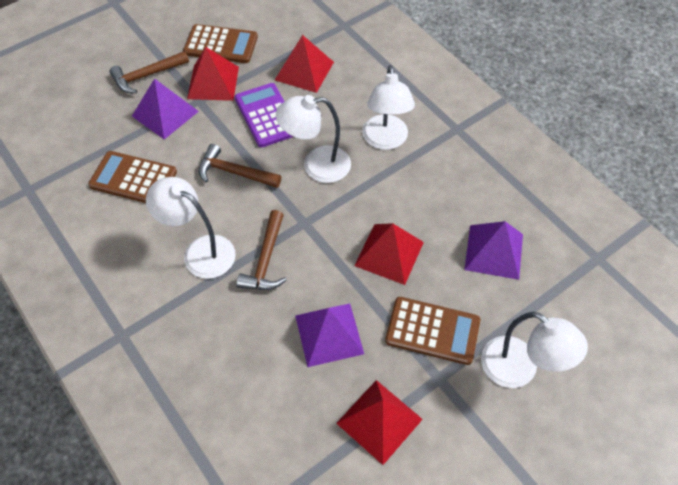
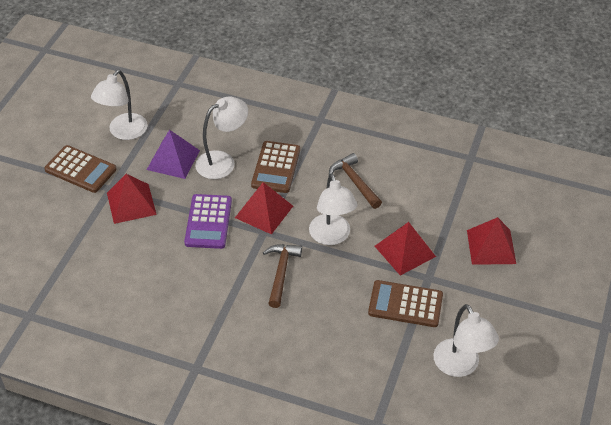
brown hammer: 3 -> 2
purple pyramid: 3 -> 1

